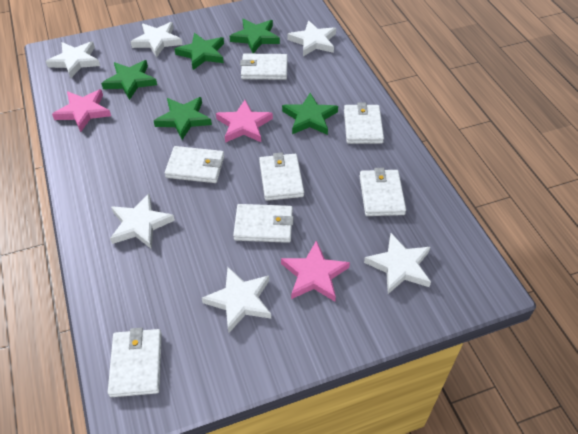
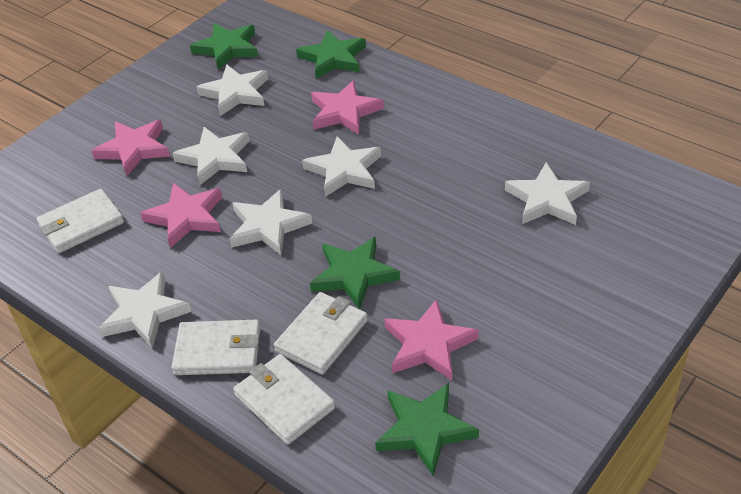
green star: 5 -> 4
pink star: 3 -> 4
white wallet: 7 -> 4

